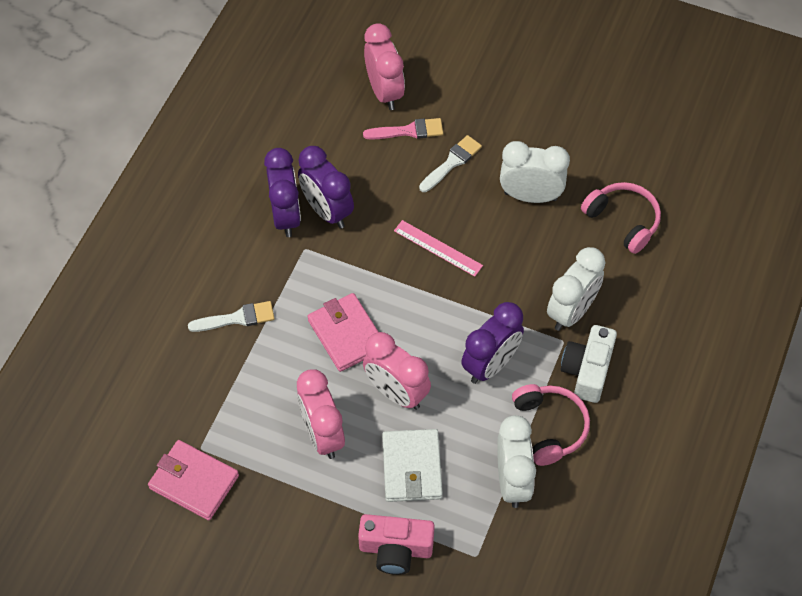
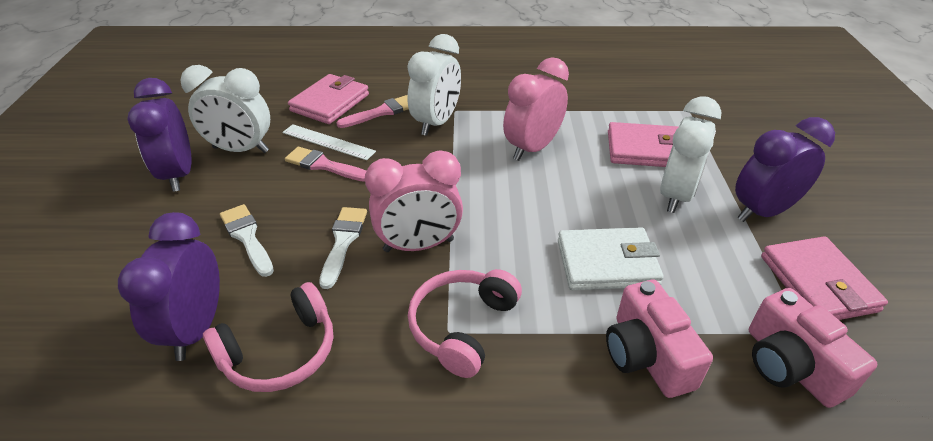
pink brush: 1 -> 2
pink camera: 1 -> 2
pink clock: 3 -> 2
pink ruler: 1 -> 0
pink wallet: 2 -> 3
white camera: 1 -> 0
white ruler: 0 -> 1

